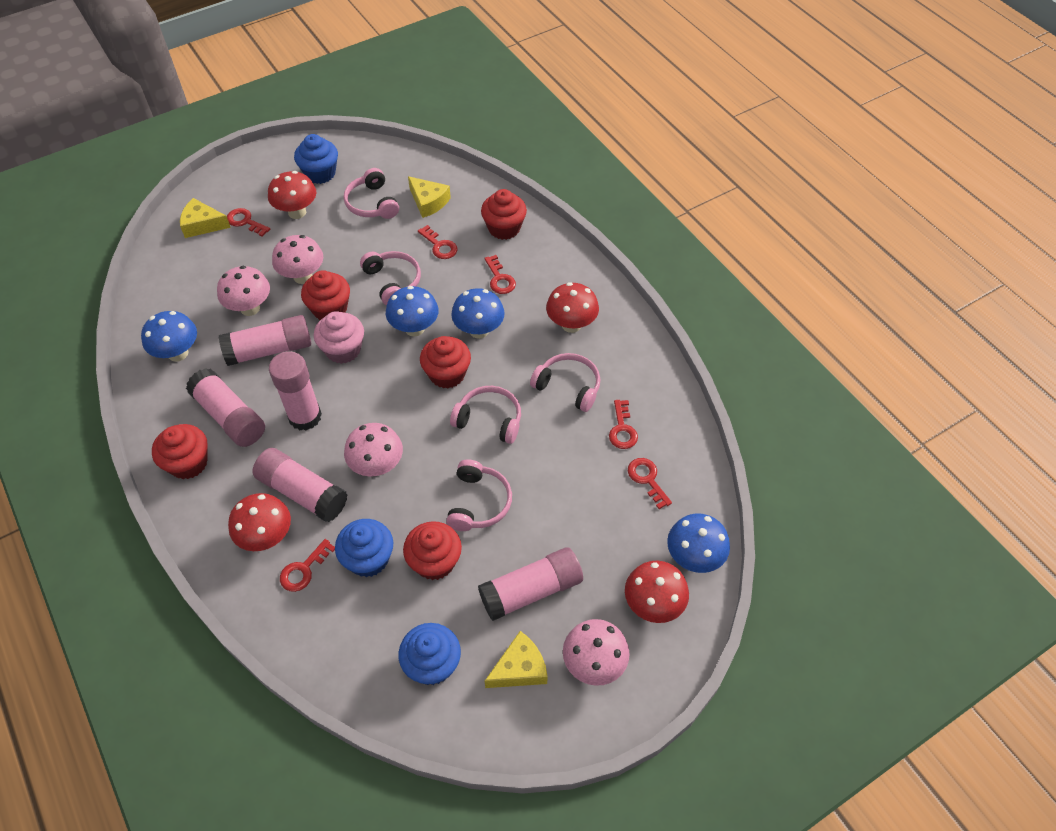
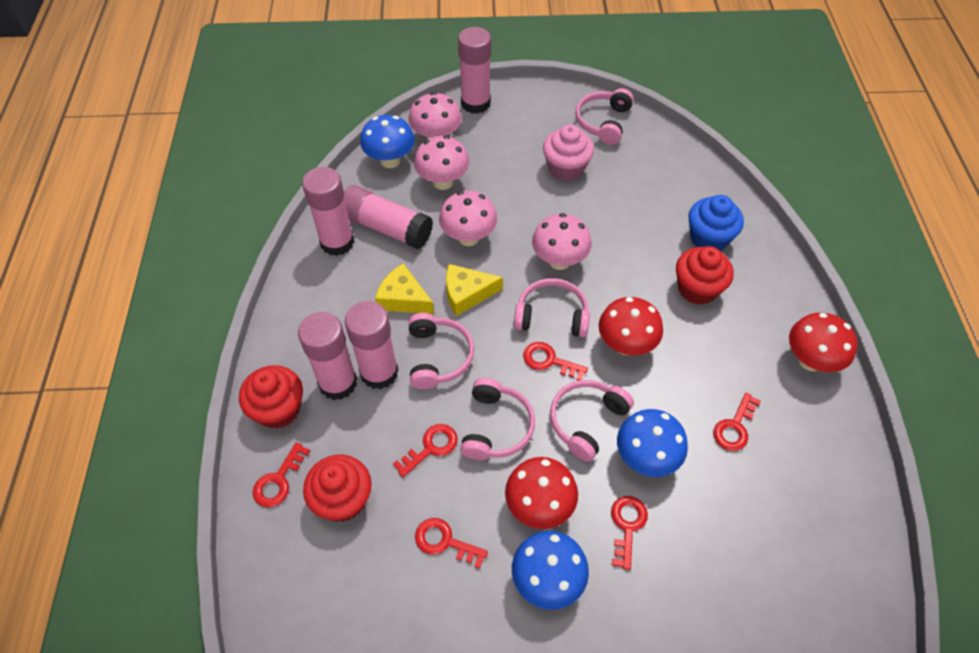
blue cupcake: 3 -> 1
blue mushroom: 4 -> 3
red cupcake: 5 -> 3
red mushroom: 4 -> 3
yellow cheese: 3 -> 2

